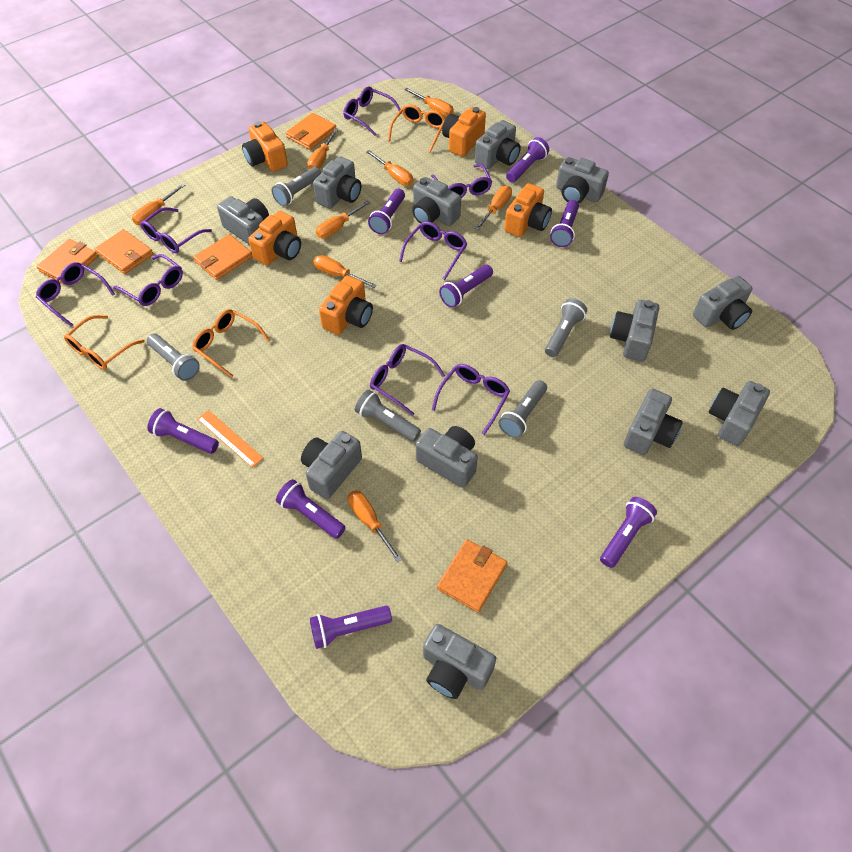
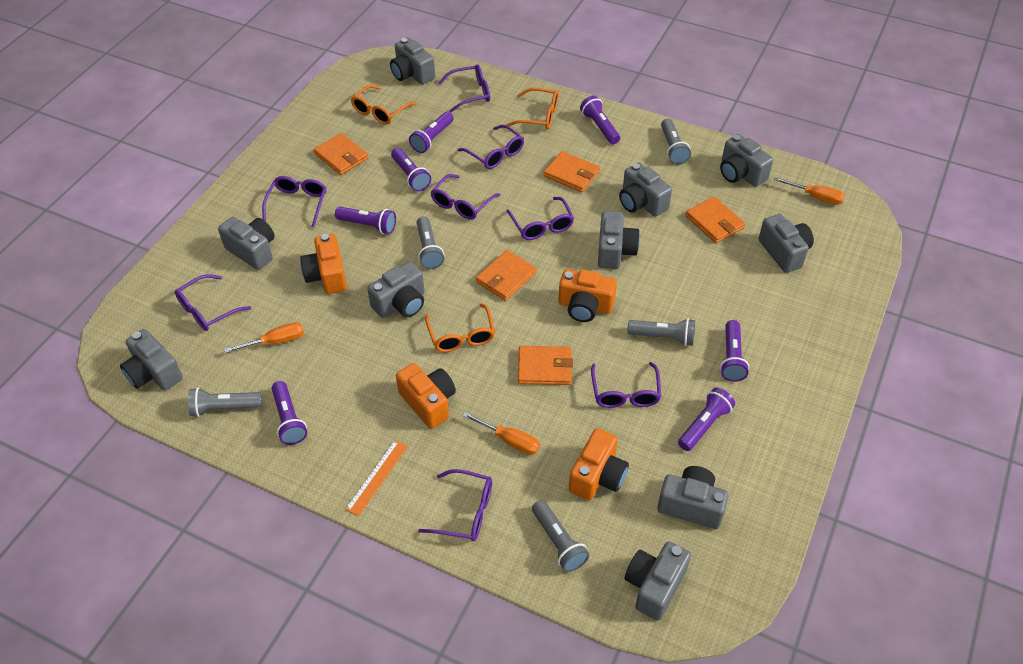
grey camera: 12 -> 10
orange camera: 5 -> 4
orange screwdriver: 8 -> 3
purple flashlight: 8 -> 7

